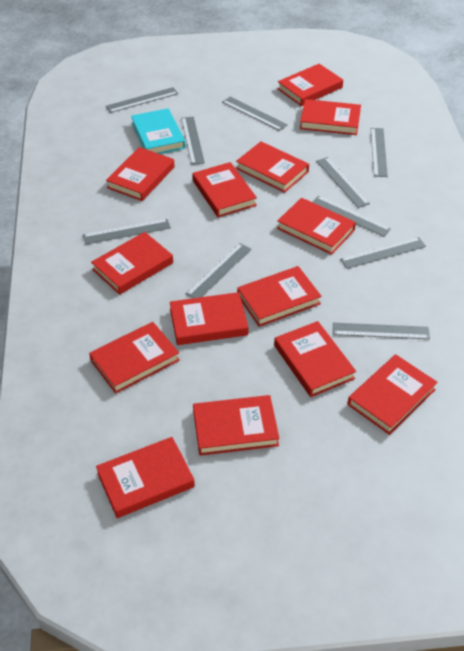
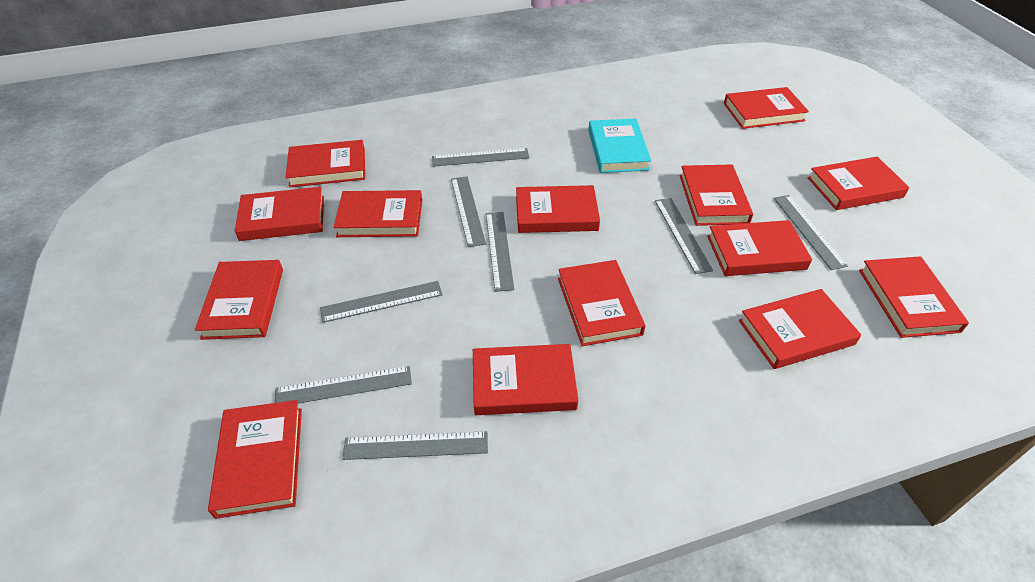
grey ruler: 10 -> 8

